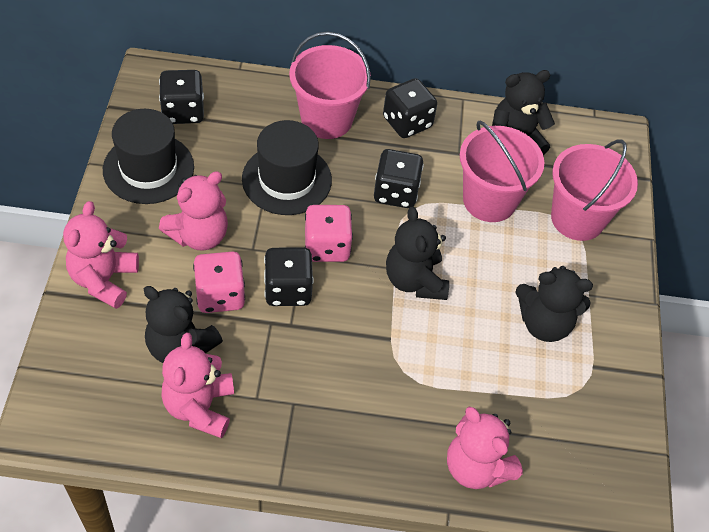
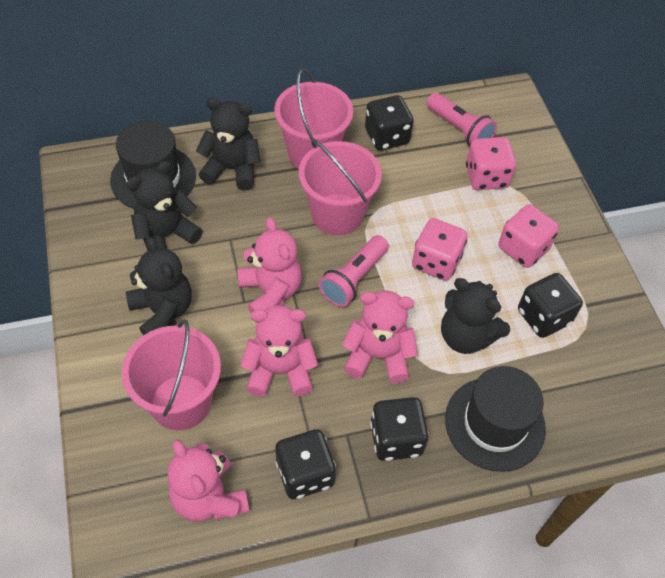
pink dice: 2 -> 3
pink flashlight: 0 -> 2

